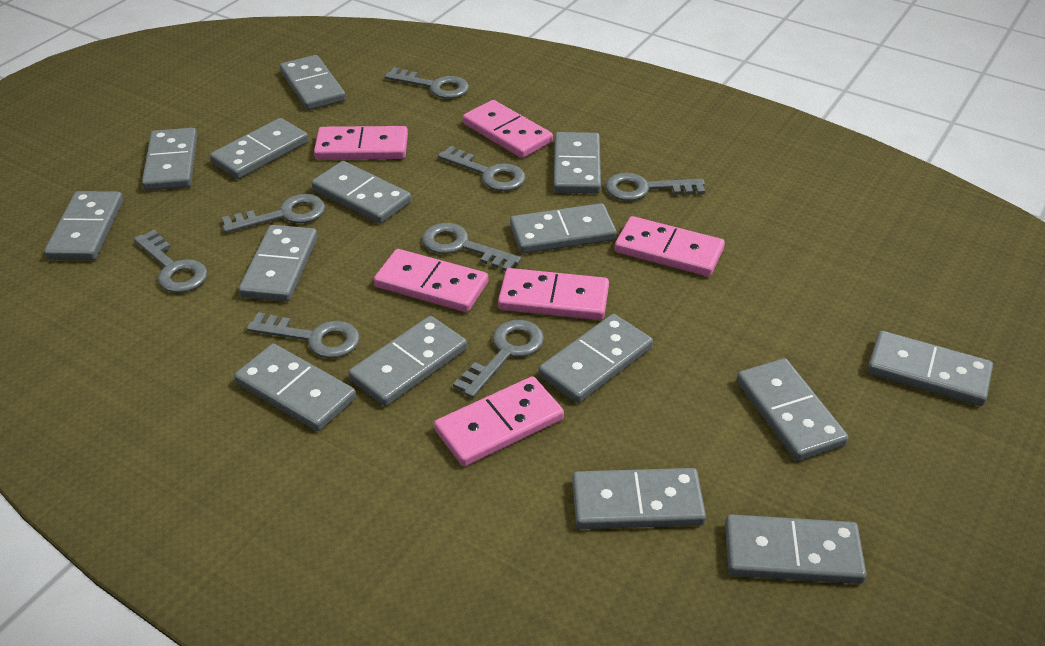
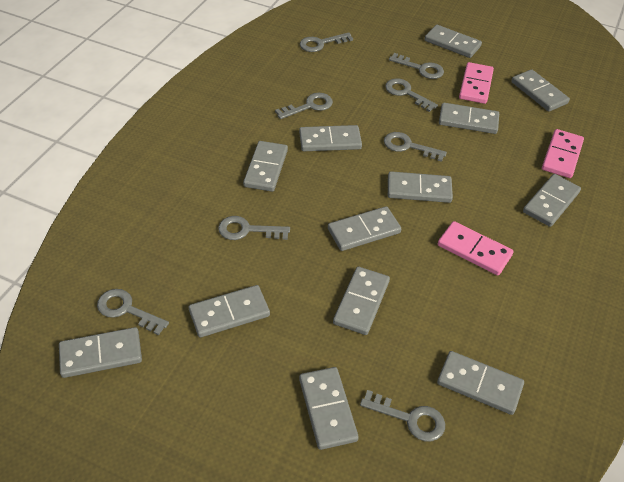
grey domino: 15 -> 13
pink domino: 6 -> 3

